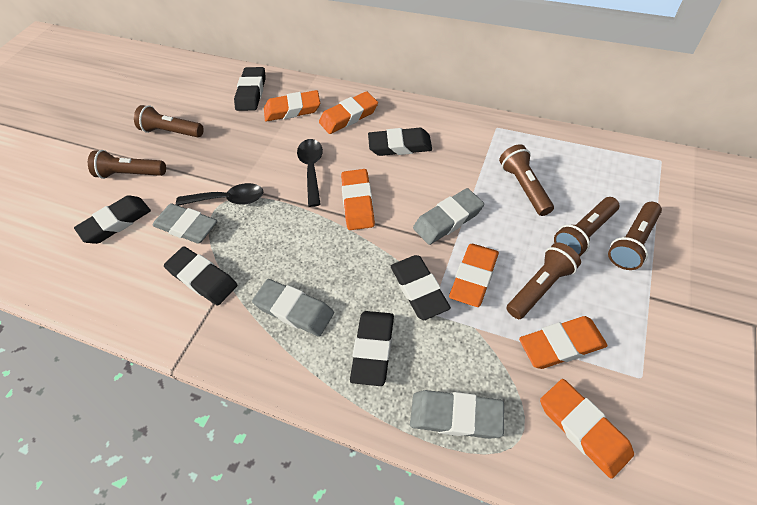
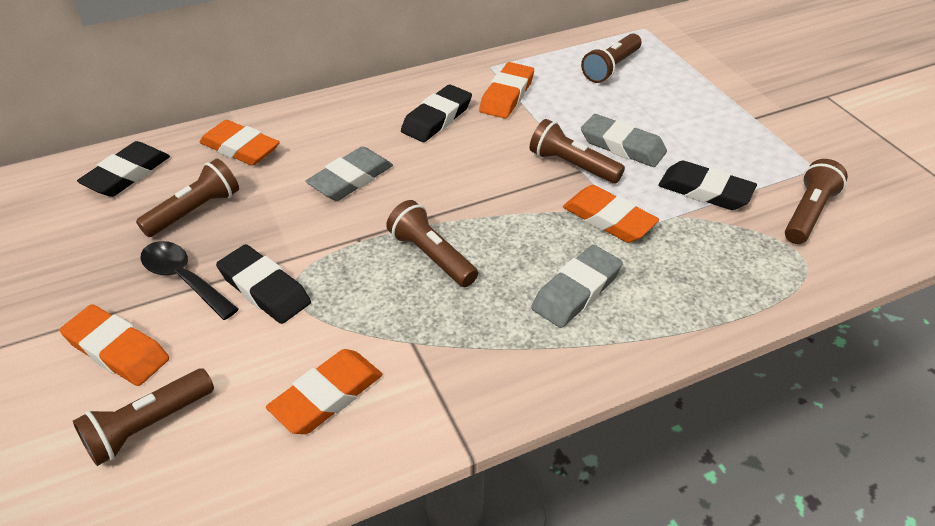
black eraser: 6 -> 4
black spoon: 2 -> 1
grey eraser: 4 -> 3
orange eraser: 6 -> 5

